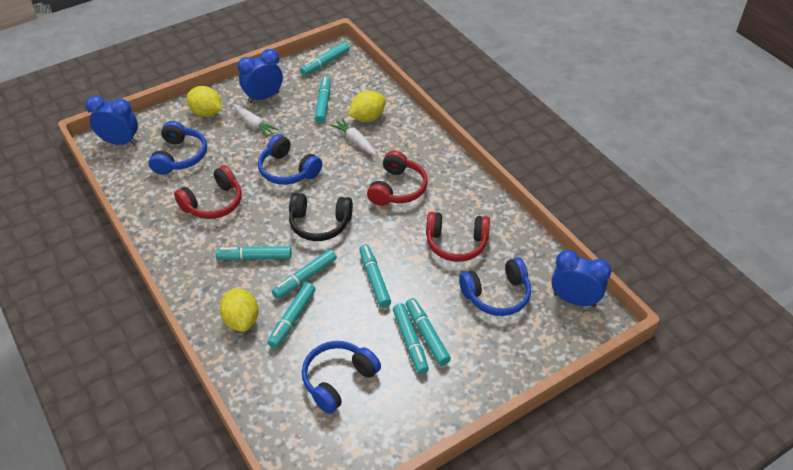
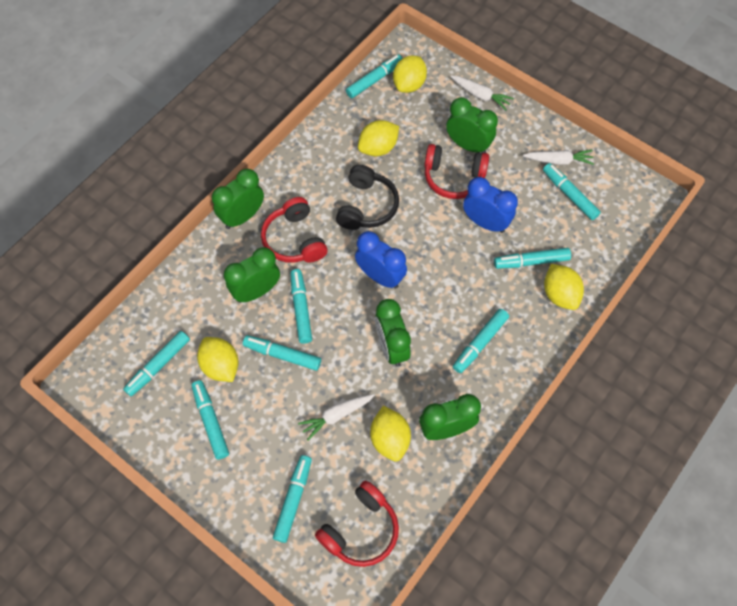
blue clock: 3 -> 2
blue headphones: 4 -> 0
green clock: 0 -> 5
turquoise marker: 8 -> 9
white carrot: 2 -> 3
yellow lemon: 3 -> 5

